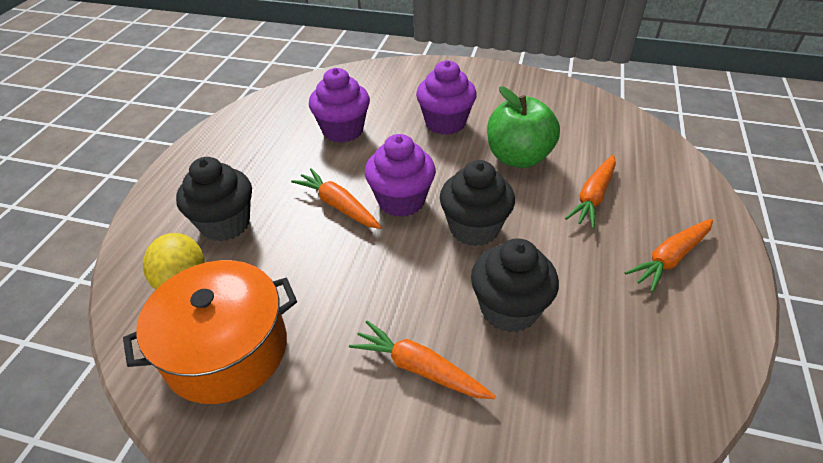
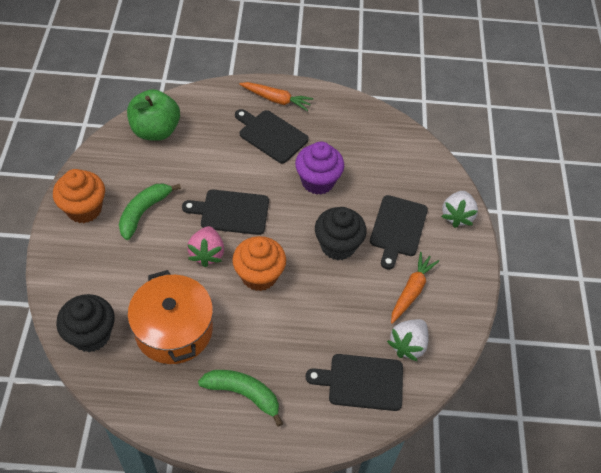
black cupcake: 3 -> 2
black cutting board: 0 -> 4
green banana: 0 -> 2
orange carrot: 4 -> 2
orange cupcake: 0 -> 2
pink strawberry: 0 -> 1
purple cupcake: 3 -> 1
white strawberry: 0 -> 2
yellow lemon: 1 -> 0

